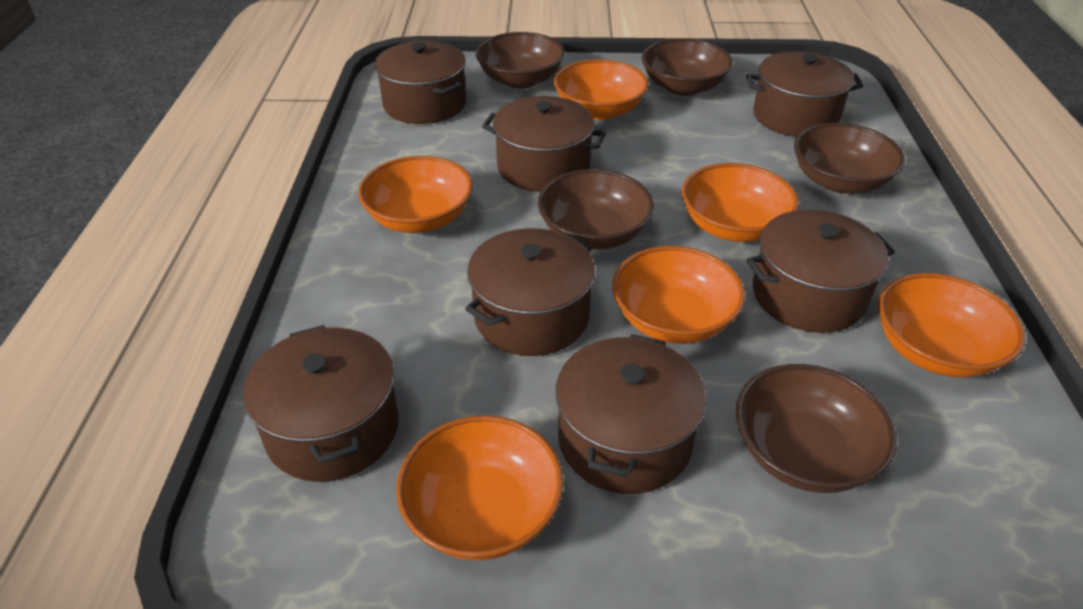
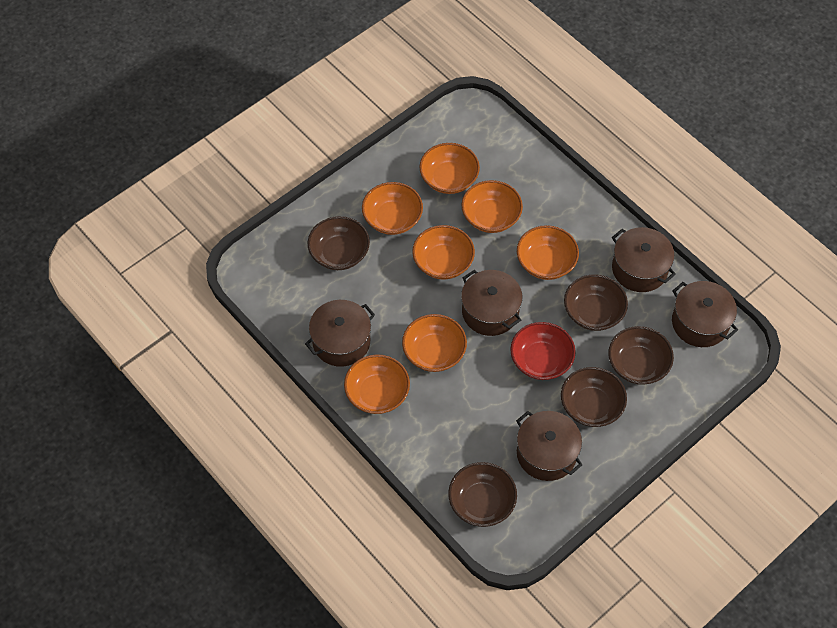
brown pot: 7 -> 5
orange bowl: 6 -> 7
red bowl: 0 -> 1

